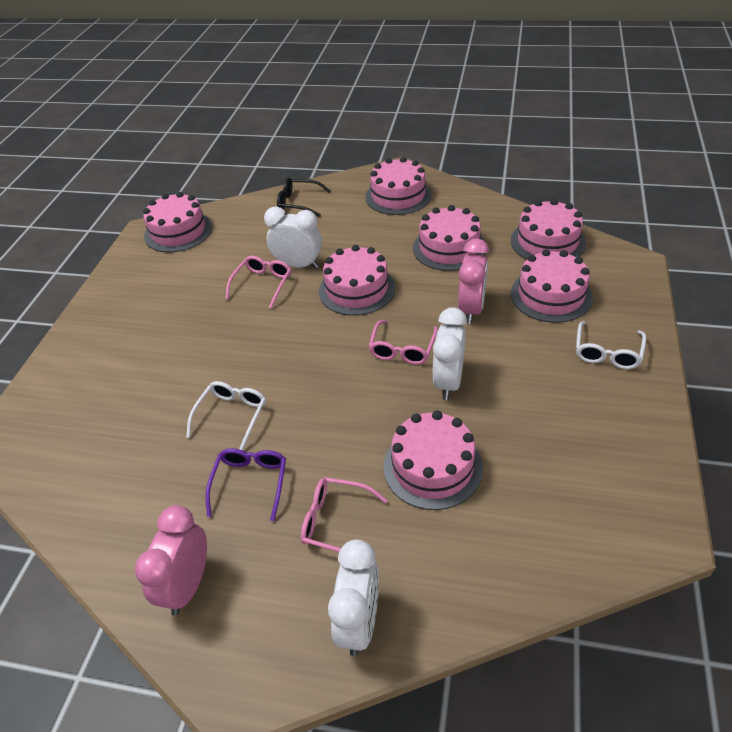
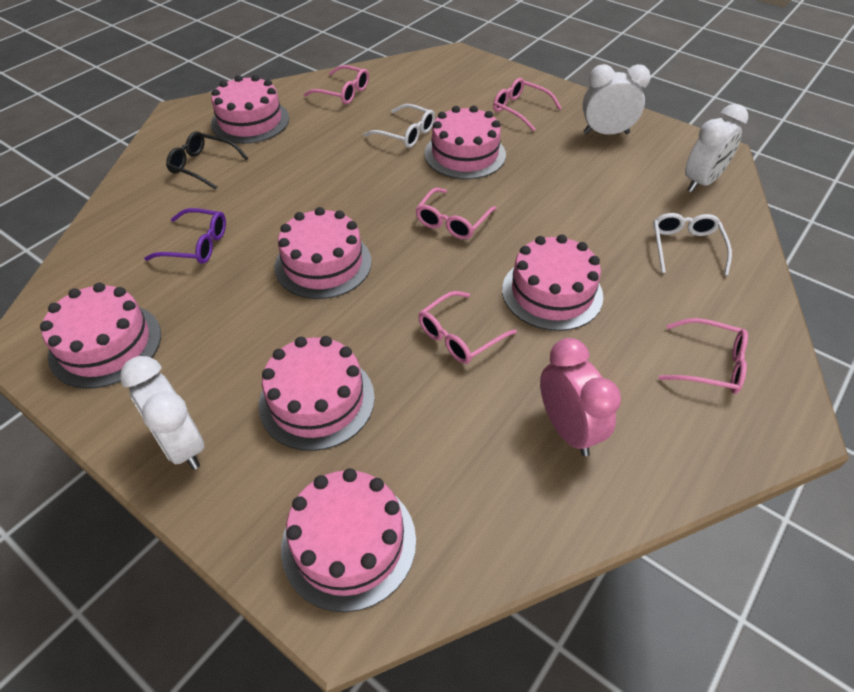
pink clock: 2 -> 1
pink glasses: 3 -> 5

